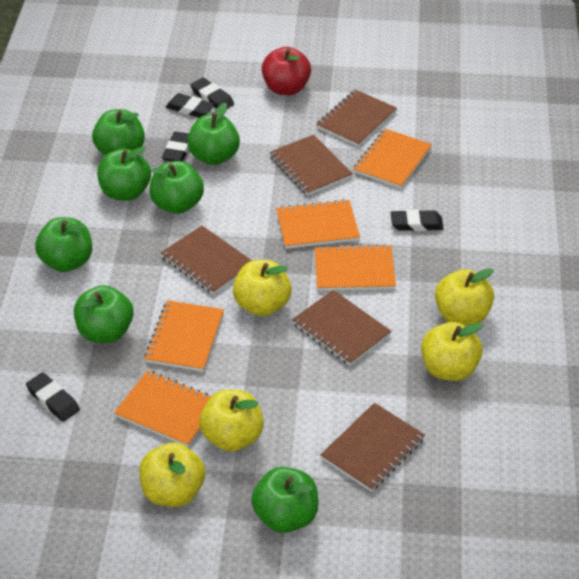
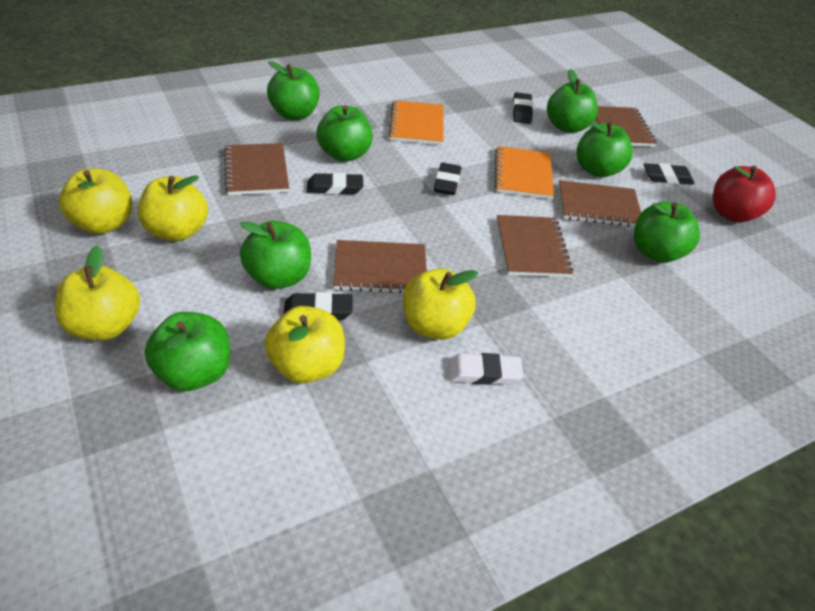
orange notebook: 5 -> 2
white eraser: 0 -> 1

